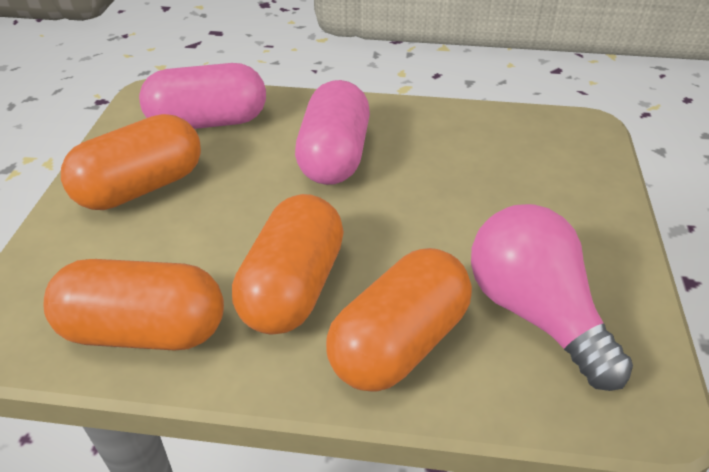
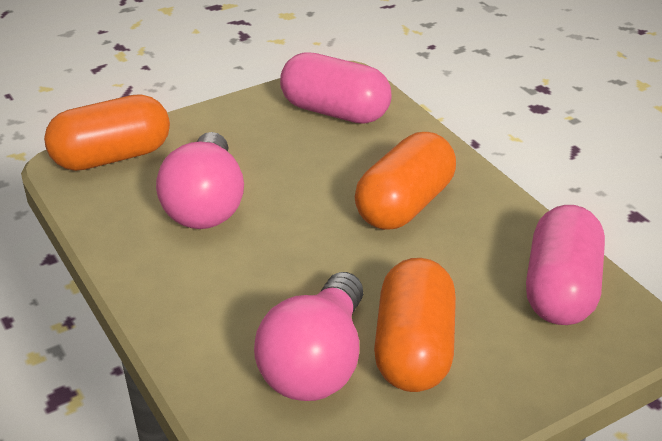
orange capsule: 4 -> 3
pink light bulb: 1 -> 2

